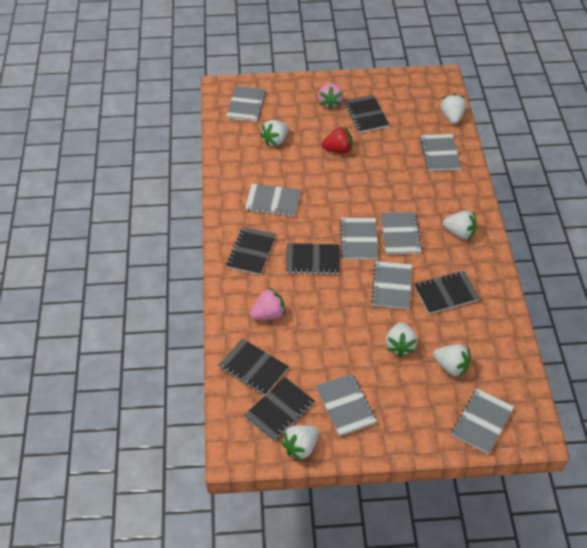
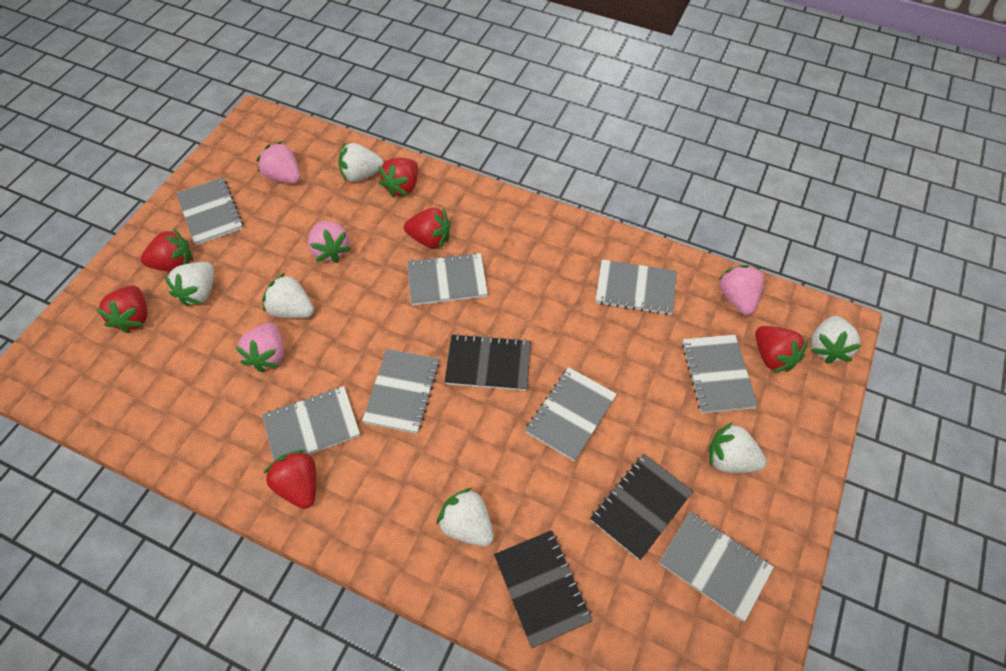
black notebook: 6 -> 3
pink strawberry: 2 -> 4
red strawberry: 1 -> 6

